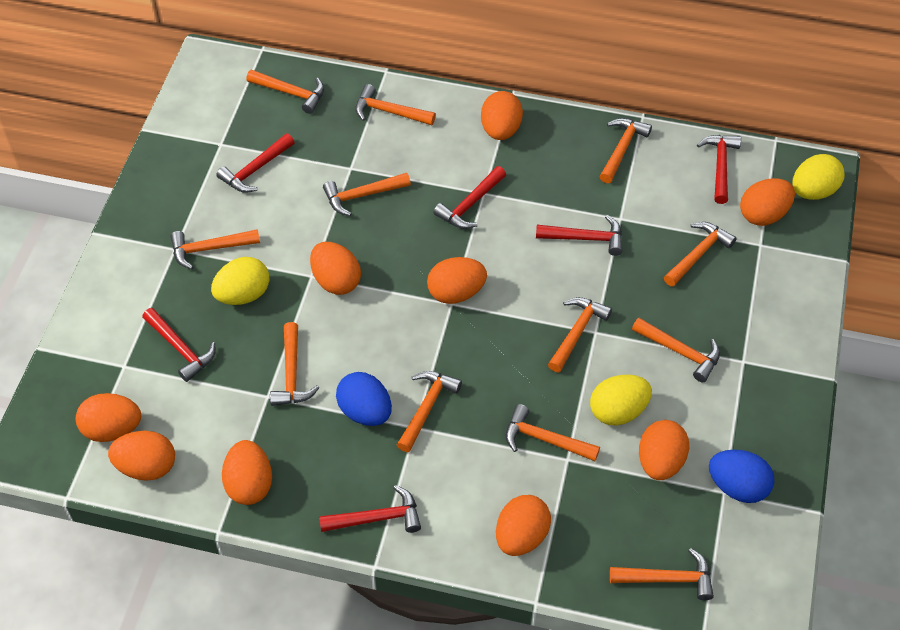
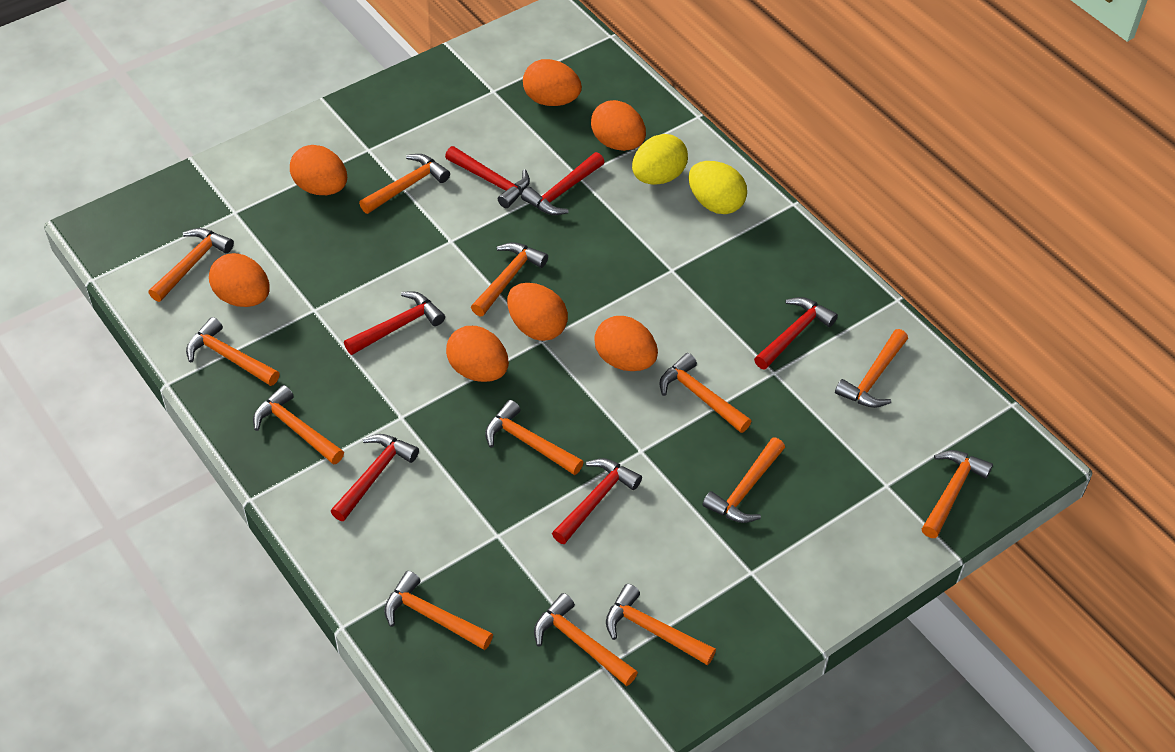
blue egg: 2 -> 0
orange egg: 9 -> 7
orange hammer: 12 -> 13
yellow egg: 3 -> 2

